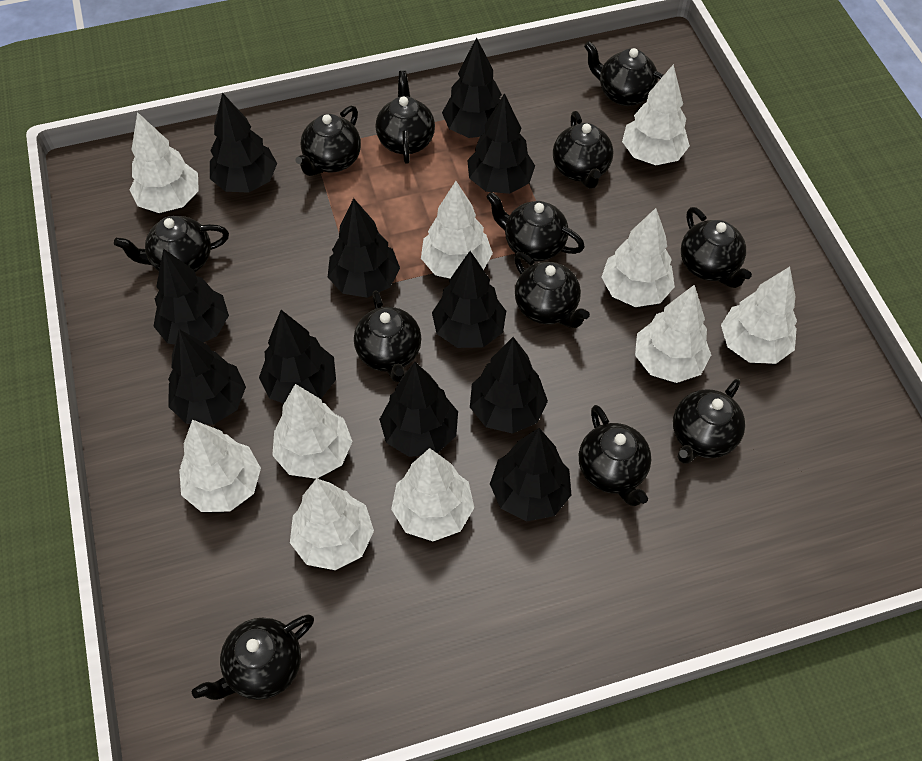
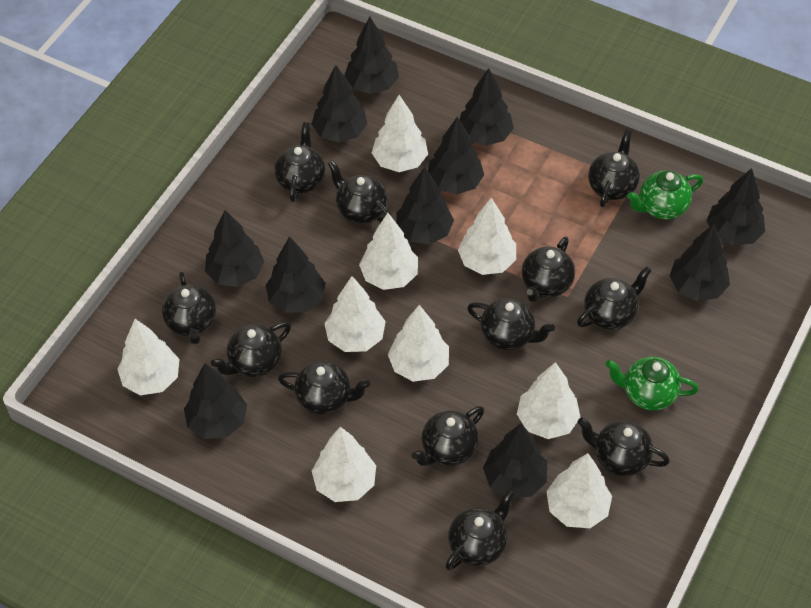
green teapot: 0 -> 2
white tree: 10 -> 9

